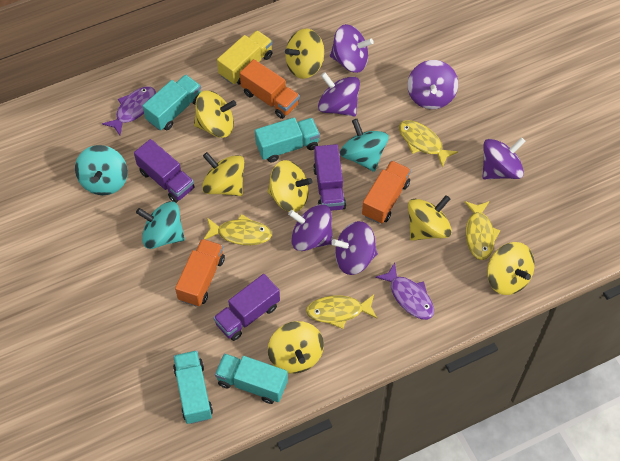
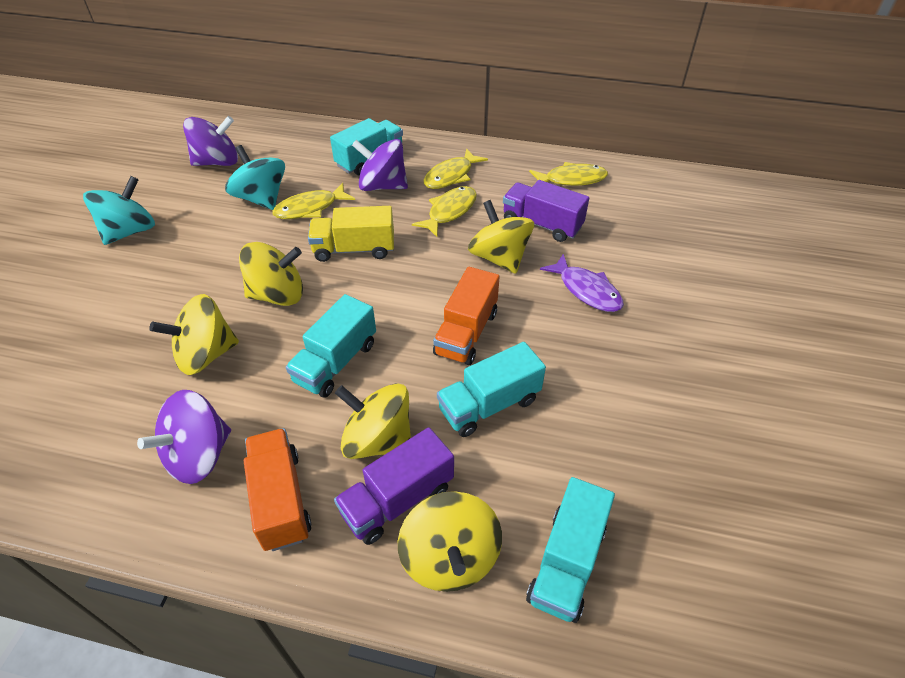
orange truck: 3 -> 2
purple fish: 2 -> 1
purple spinning top: 6 -> 3
purple truck: 3 -> 2
turquoise spinning top: 3 -> 2
yellow spinning top: 7 -> 5

